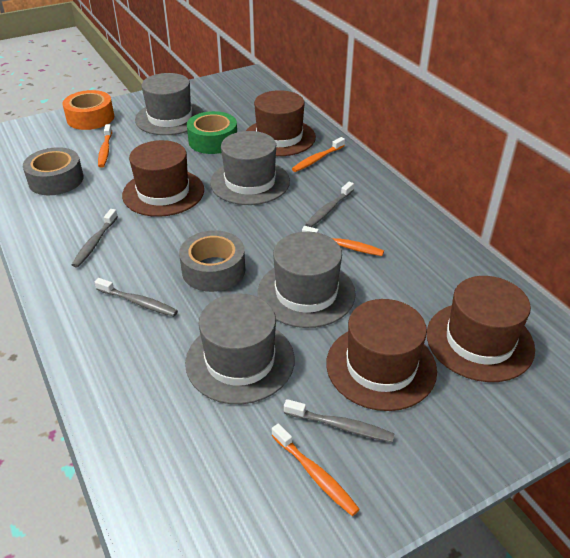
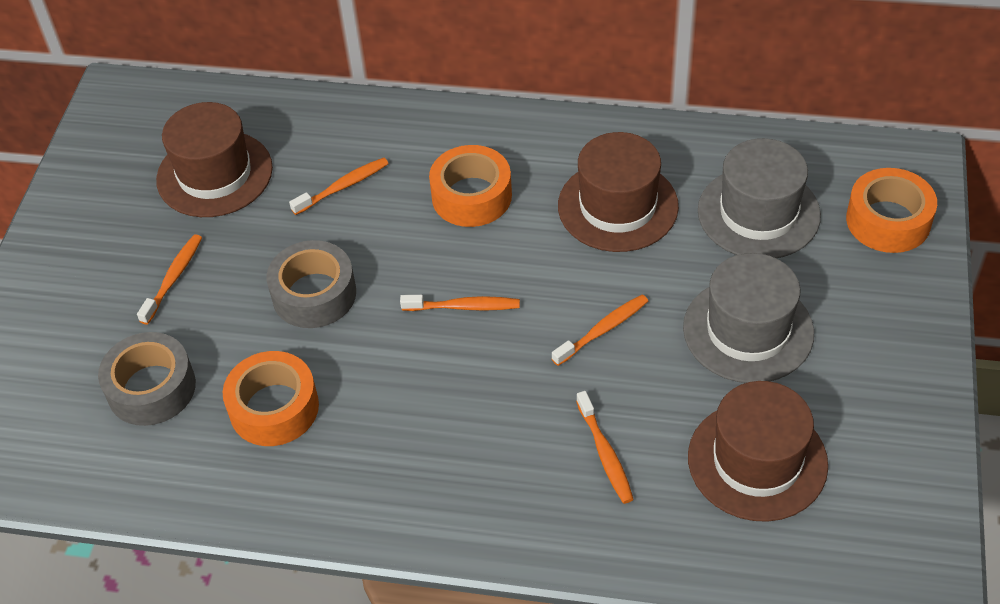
brown hat: 4 -> 3
green tape: 1 -> 0
grey hat: 4 -> 2
grey toothbrush: 4 -> 0
orange tape: 1 -> 3
orange toothbrush: 4 -> 5

